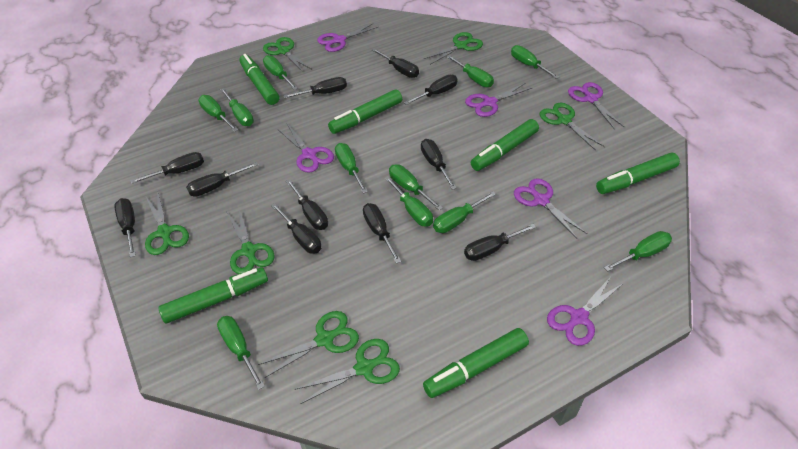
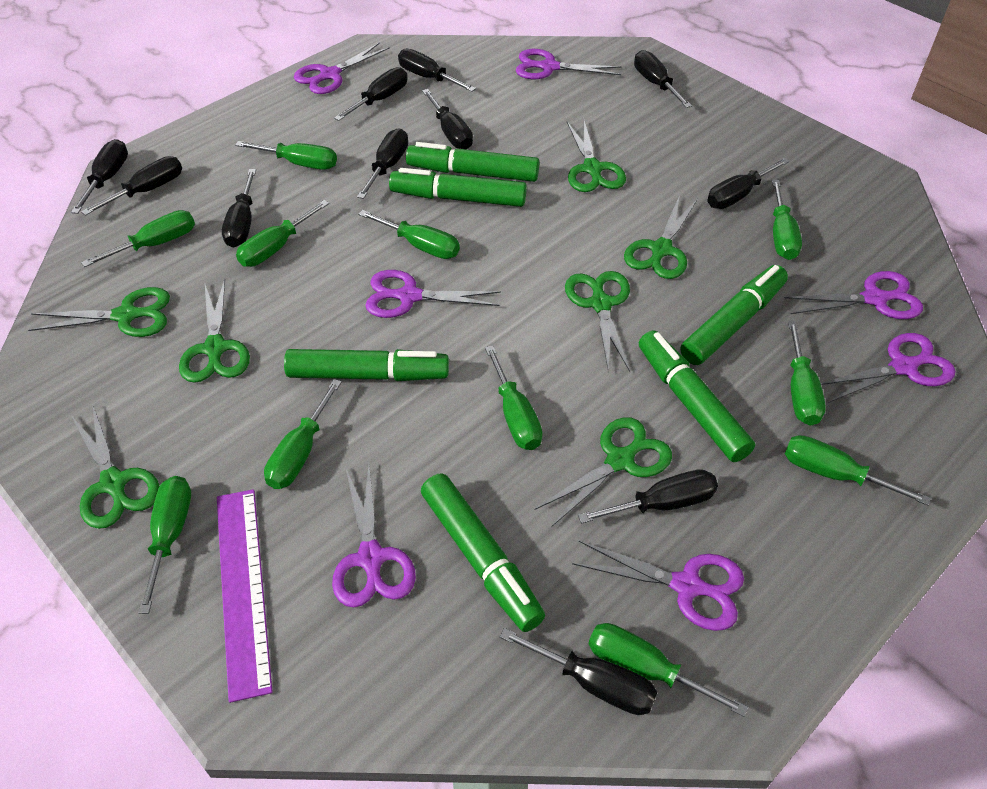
purple ruler: 0 -> 1
purple scissors: 6 -> 7

